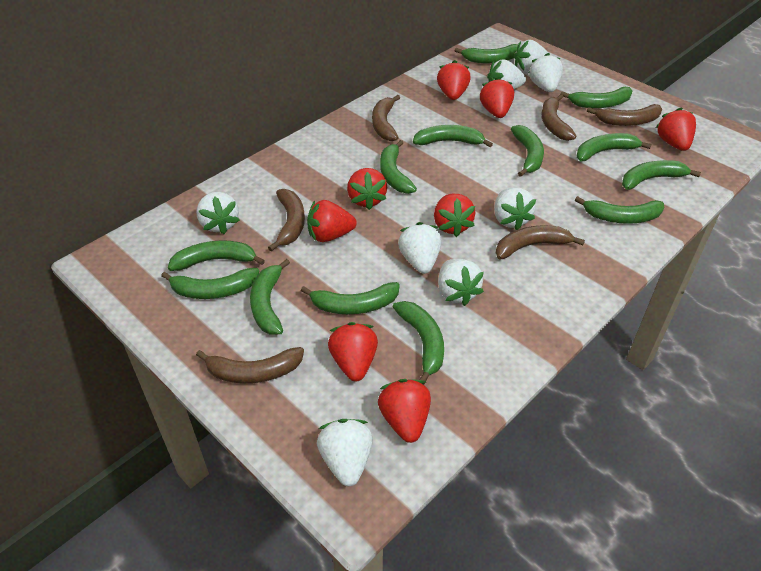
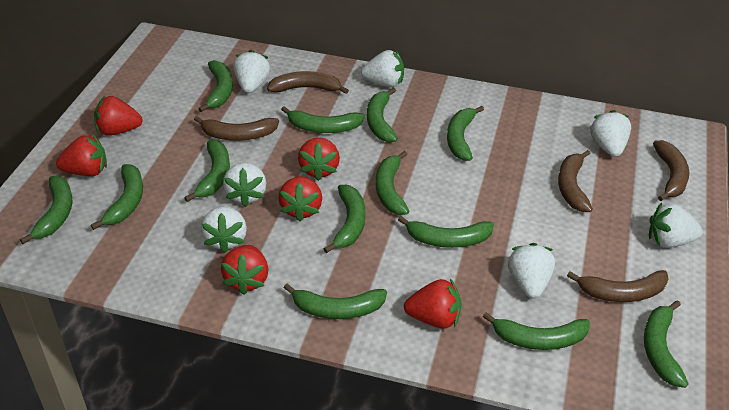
brown banana: 6 -> 5
red strawberry: 8 -> 6
white strawberry: 8 -> 7

